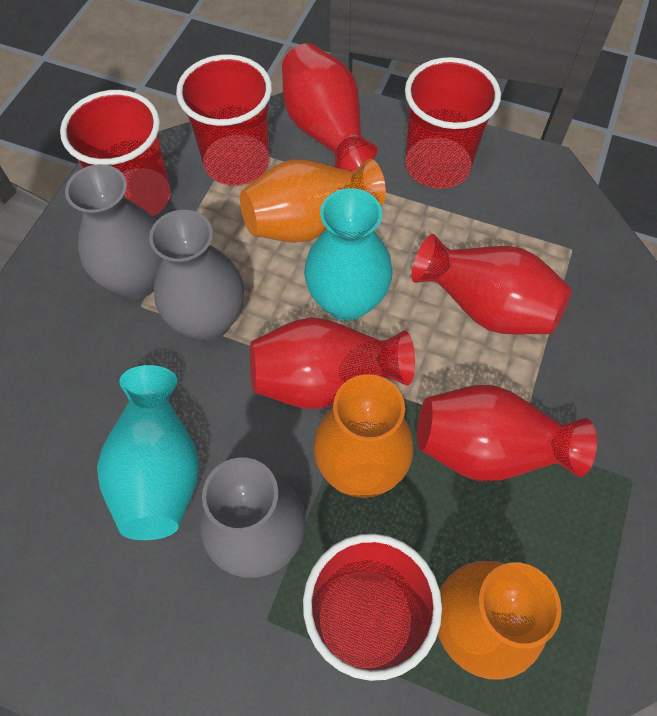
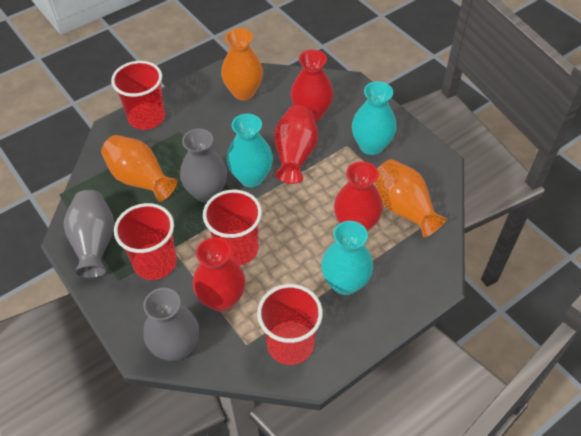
turquoise vase: 2 -> 3

